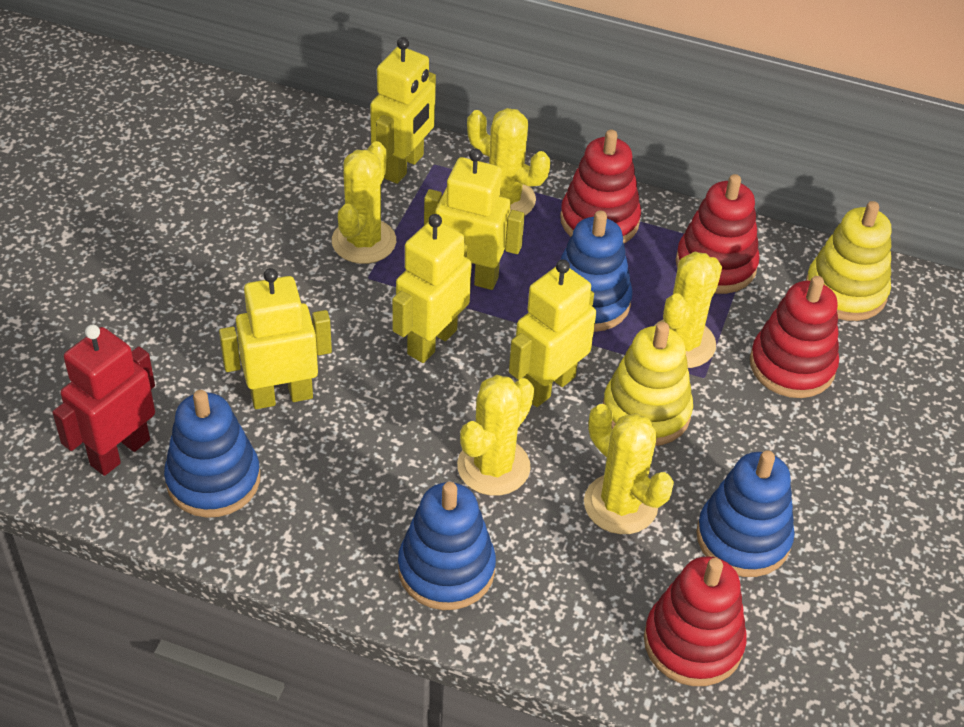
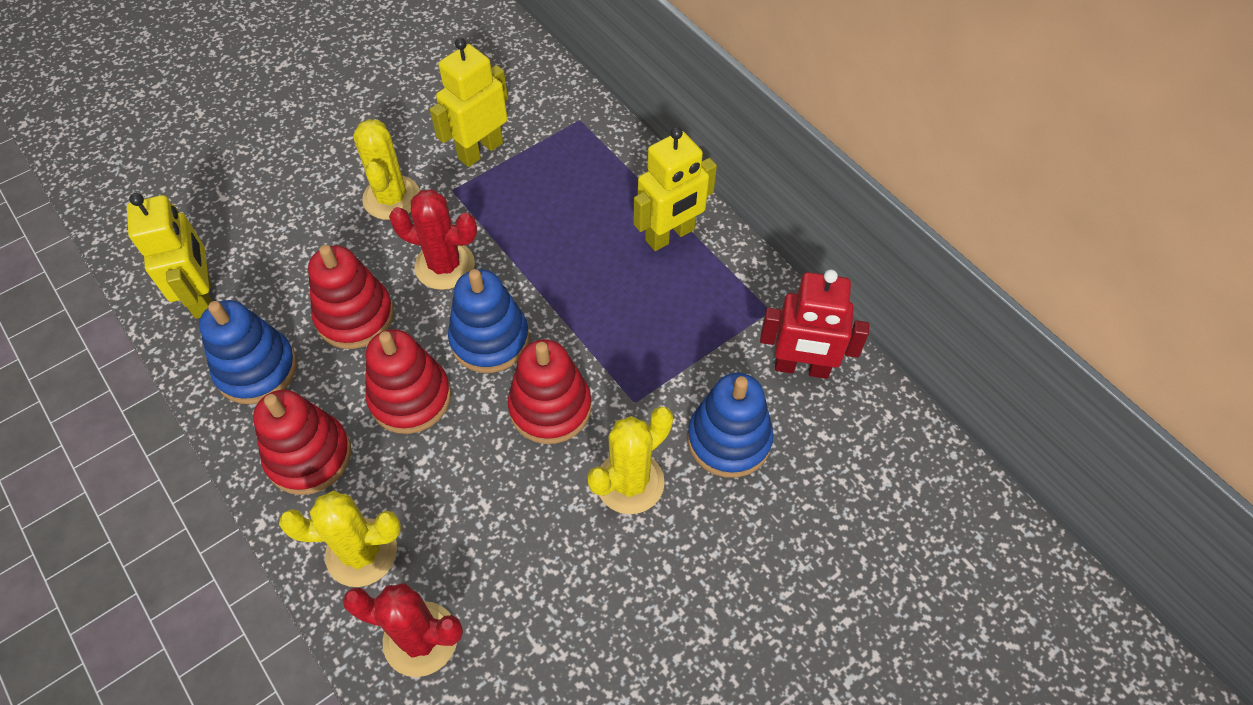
blue stacking toy: 4 -> 3
red cactus: 0 -> 2
yellow cactus: 5 -> 3
yellow robot: 5 -> 3
yellow stacking toy: 2 -> 0

